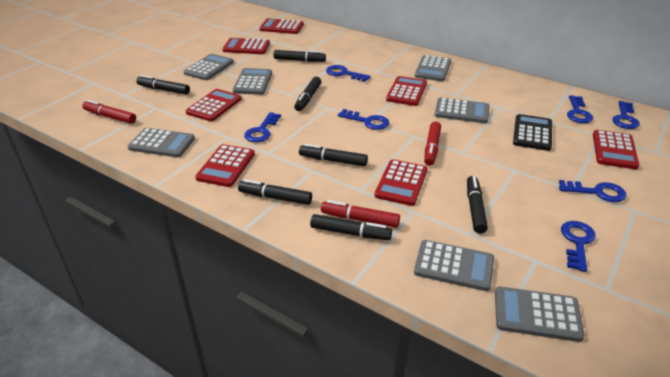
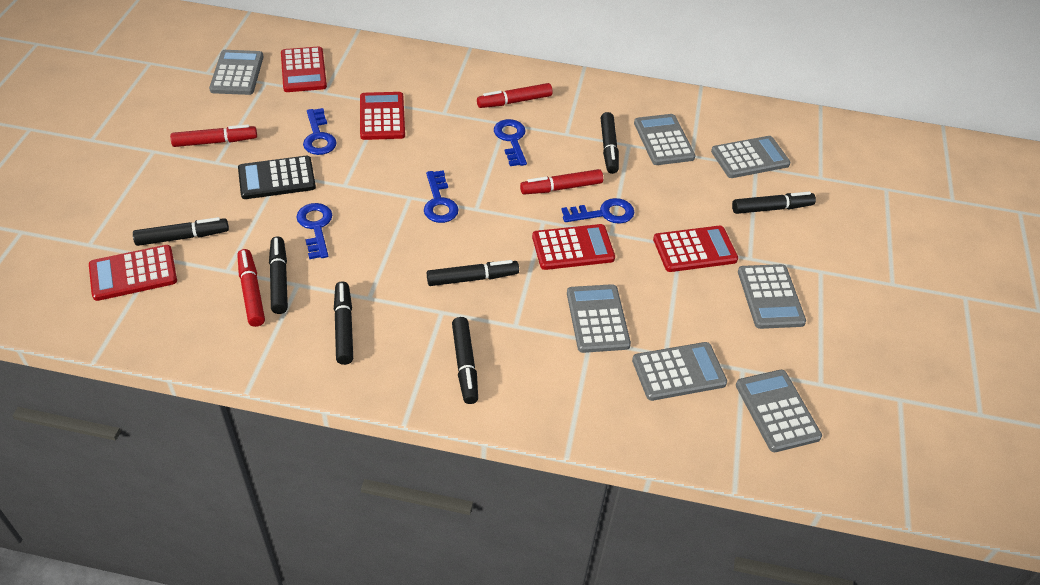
blue key: 7 -> 5
red calculator: 7 -> 5
red marker: 3 -> 4

